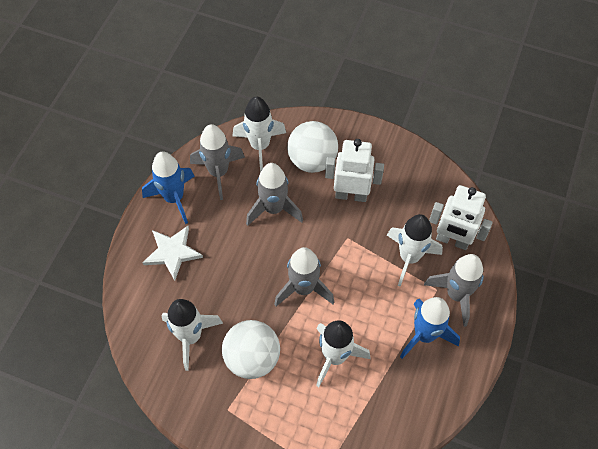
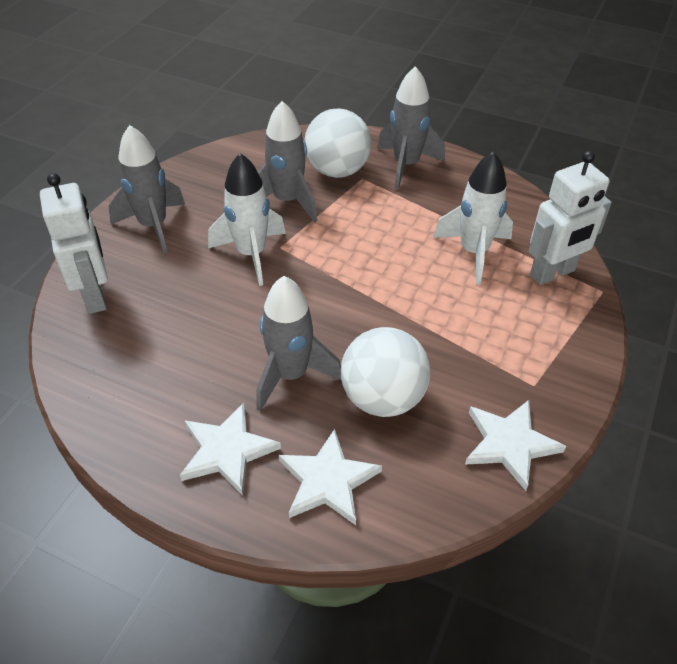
blue rocket: 2 -> 0
white rocket: 4 -> 2
white star: 1 -> 3

